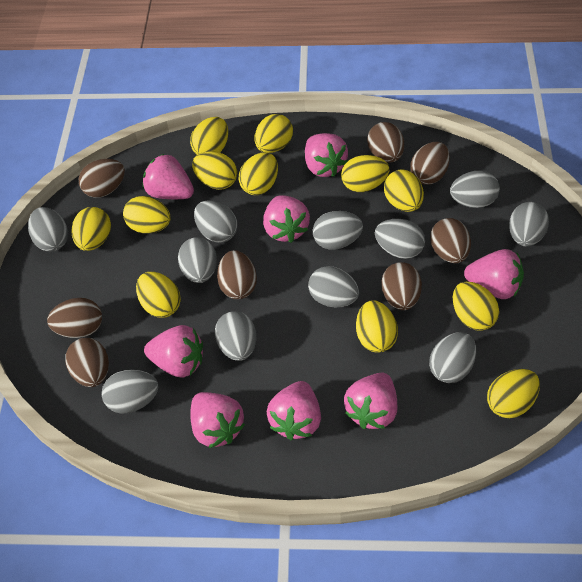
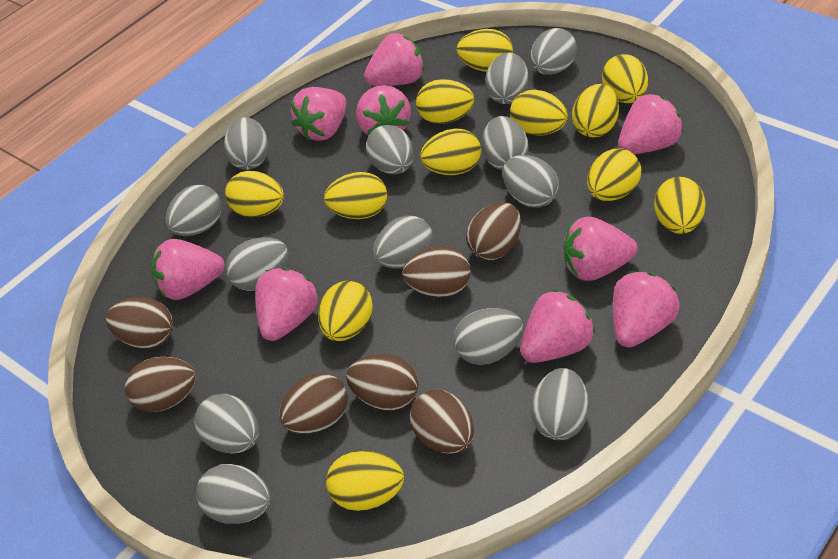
brown egg: 8 -> 7
grey egg: 11 -> 13
pink strawberry: 8 -> 9

